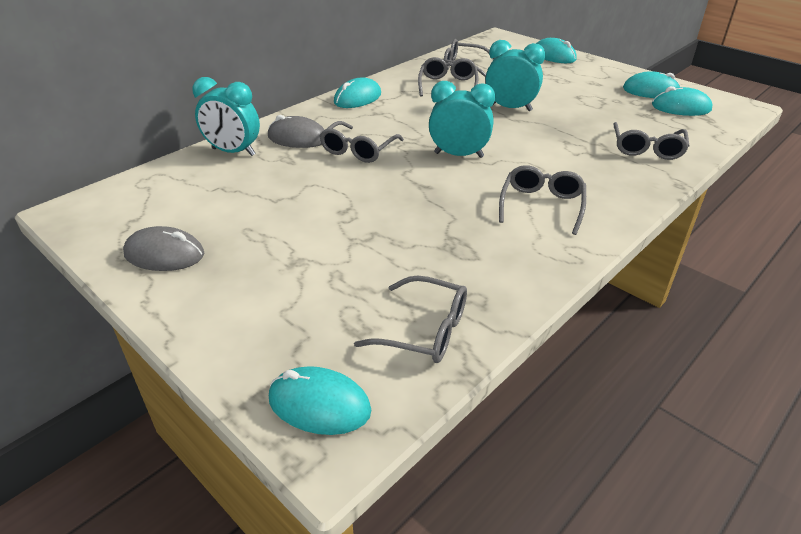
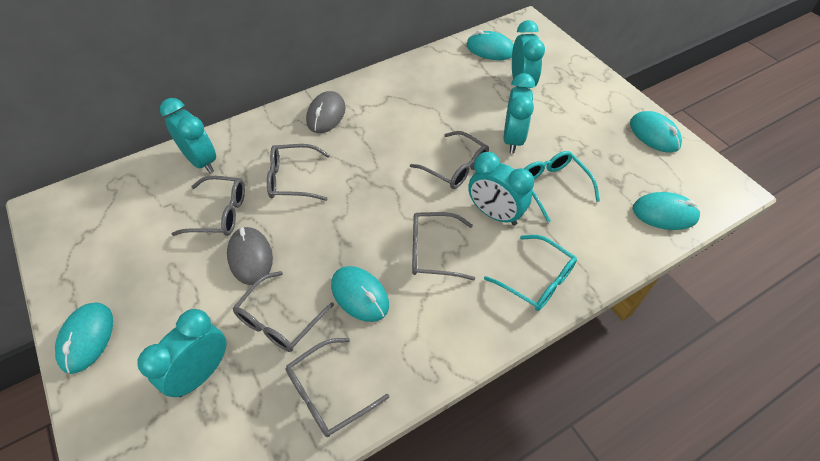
turquoise clock: 3 -> 5
turquoise glasses: 0 -> 2

